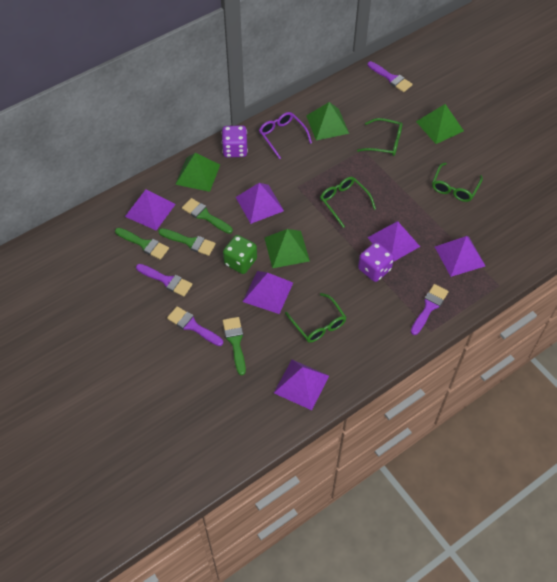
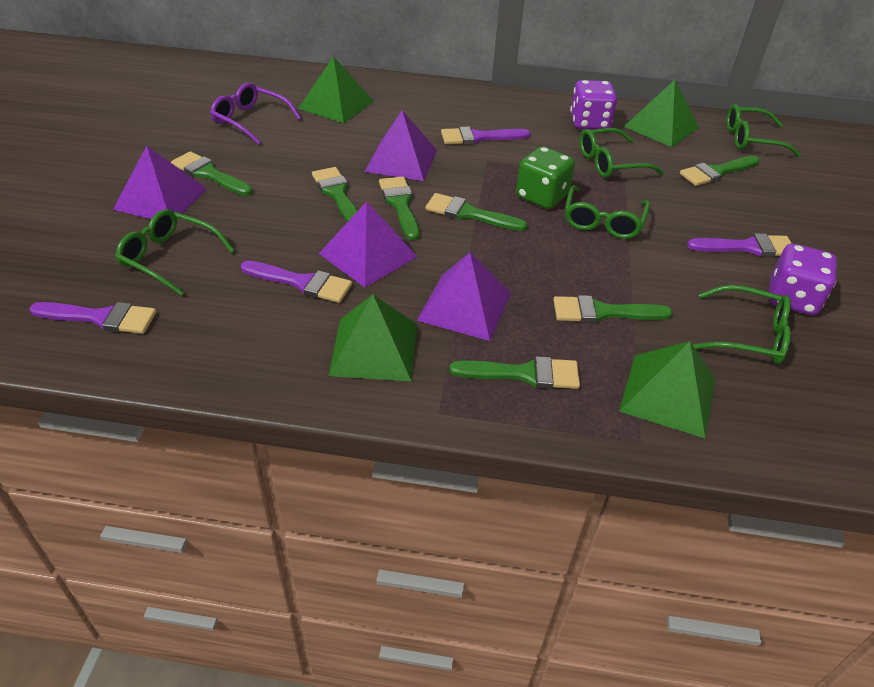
green brush: 4 -> 7
green glasses: 4 -> 5
purple pyramid: 6 -> 4

